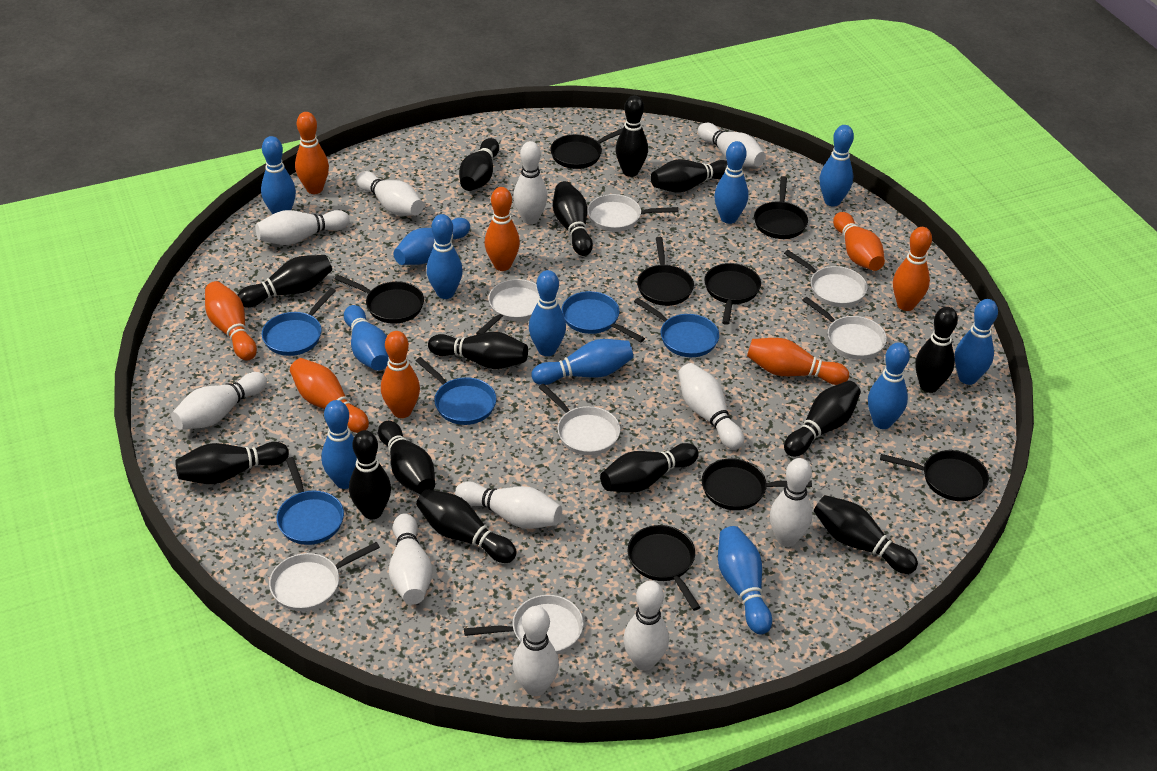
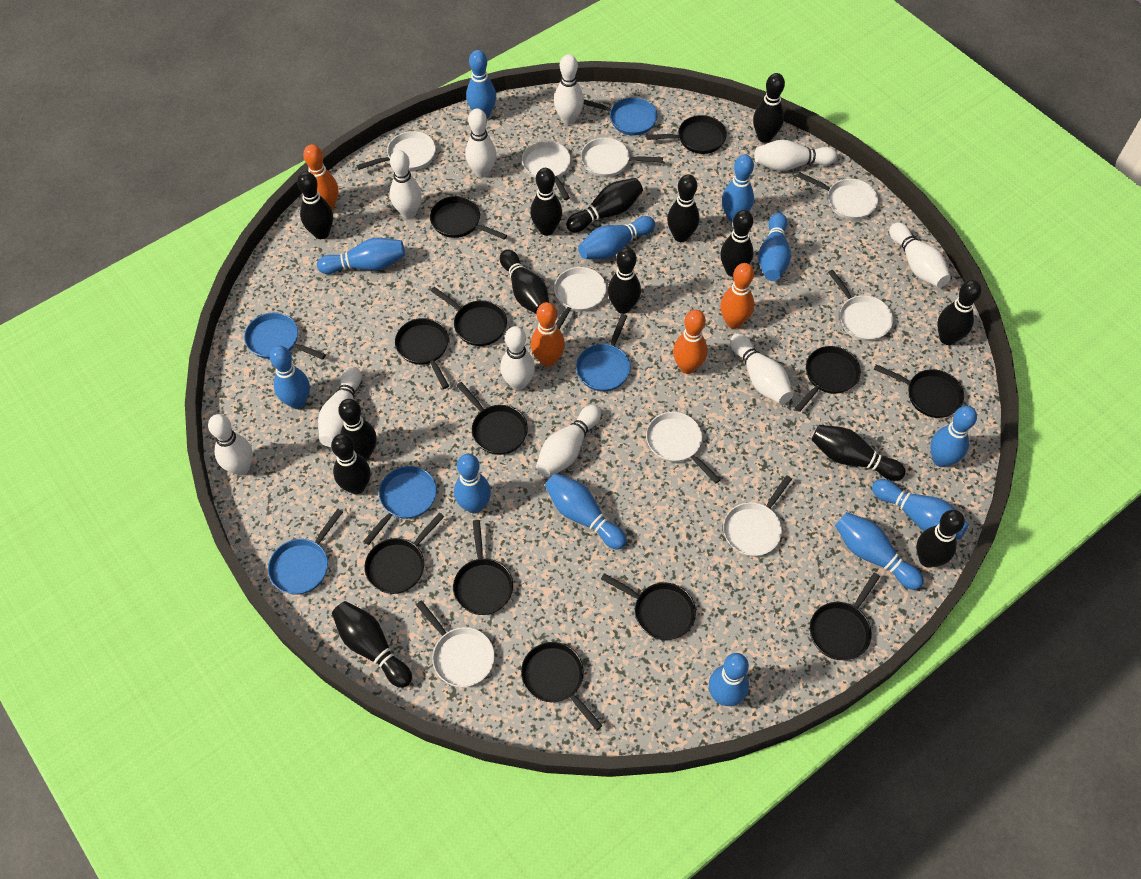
black pan: 8 -> 12
orange bowling pin: 8 -> 4
white bowling pin: 11 -> 10
white pan: 7 -> 9

